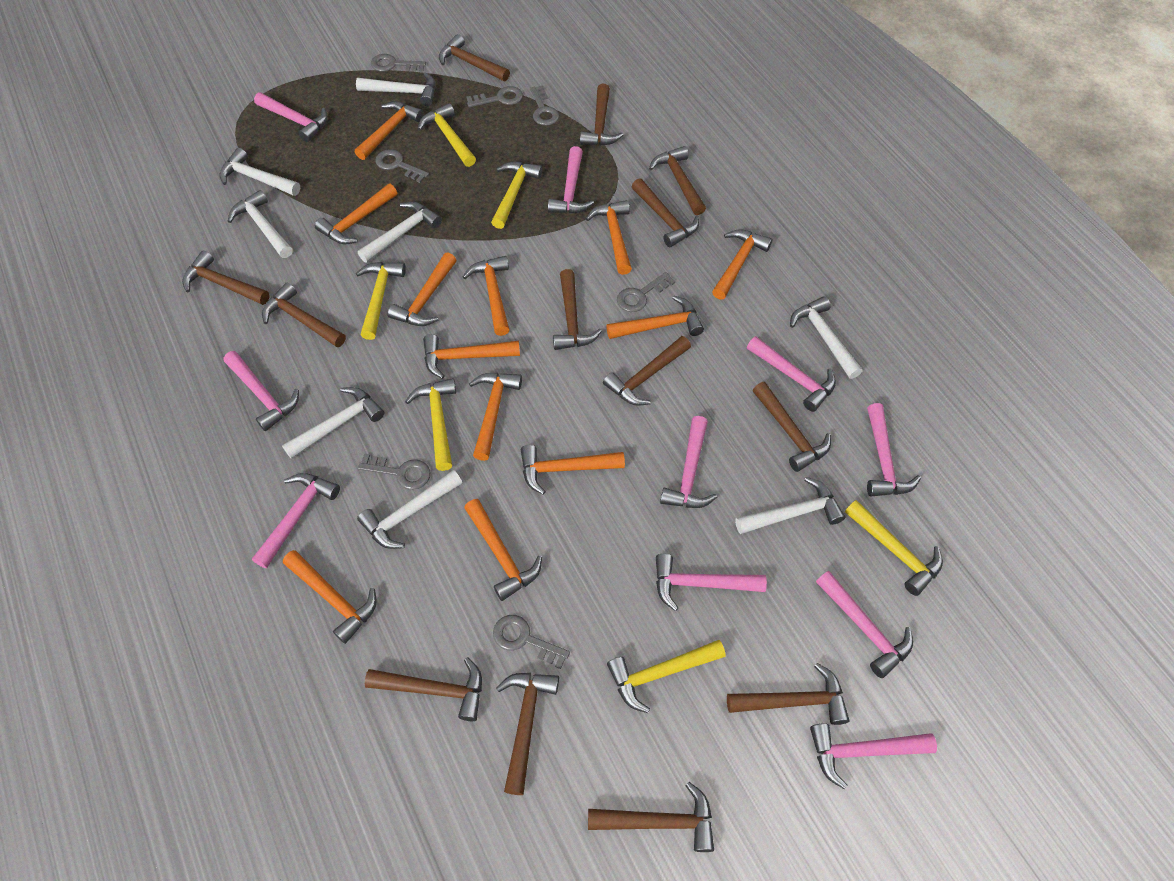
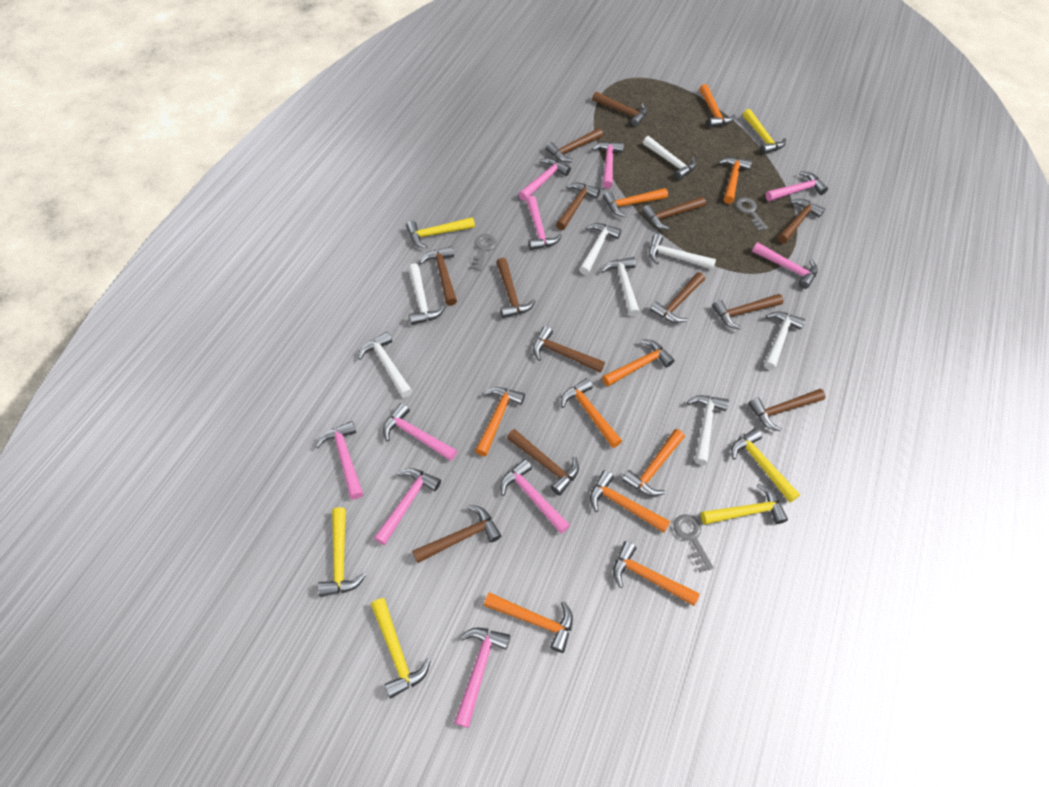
grey key: 7 -> 3
orange hammer: 12 -> 10

